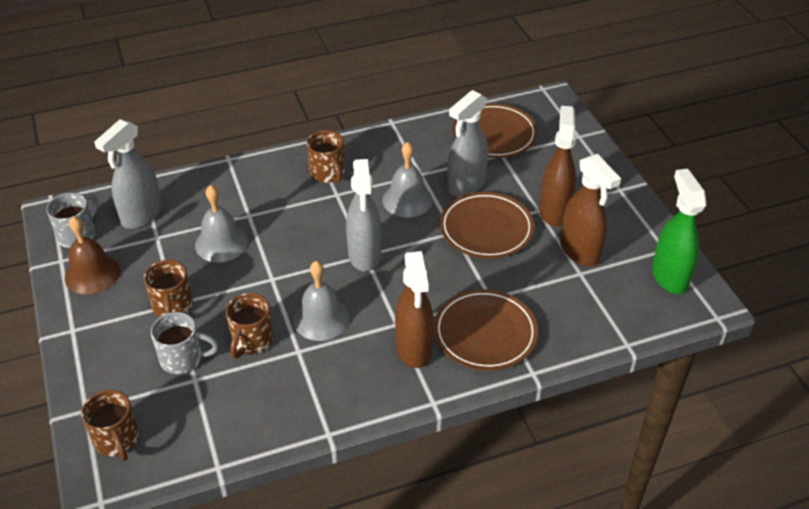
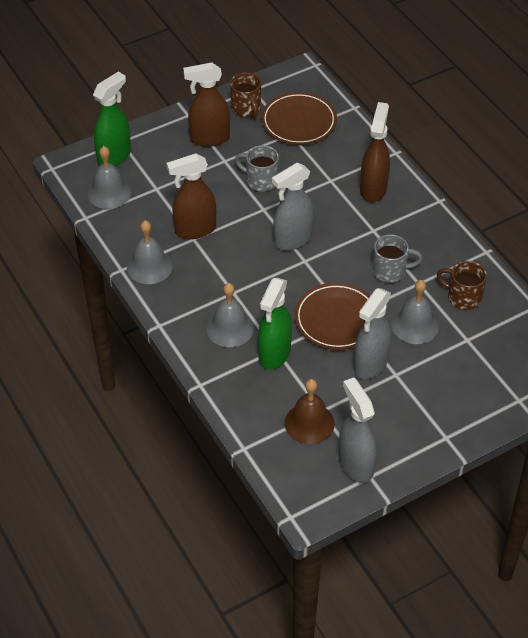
brown mug: 4 -> 2
brown plate: 3 -> 2
green spray bottle: 1 -> 2
grey bell: 3 -> 4

